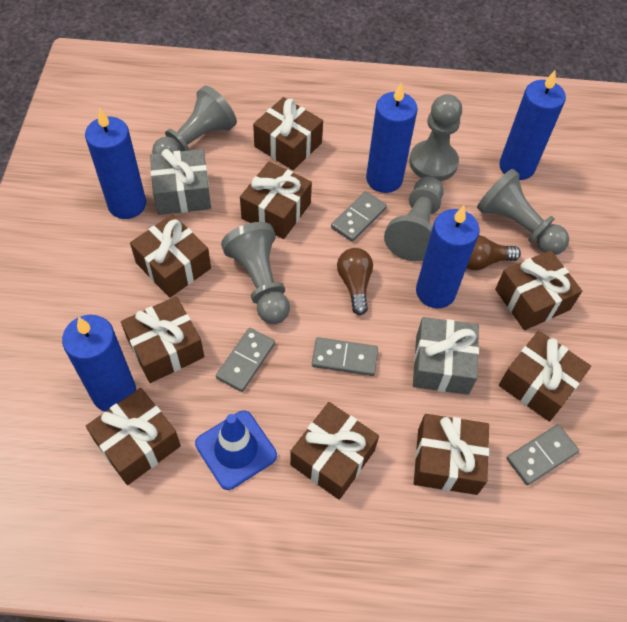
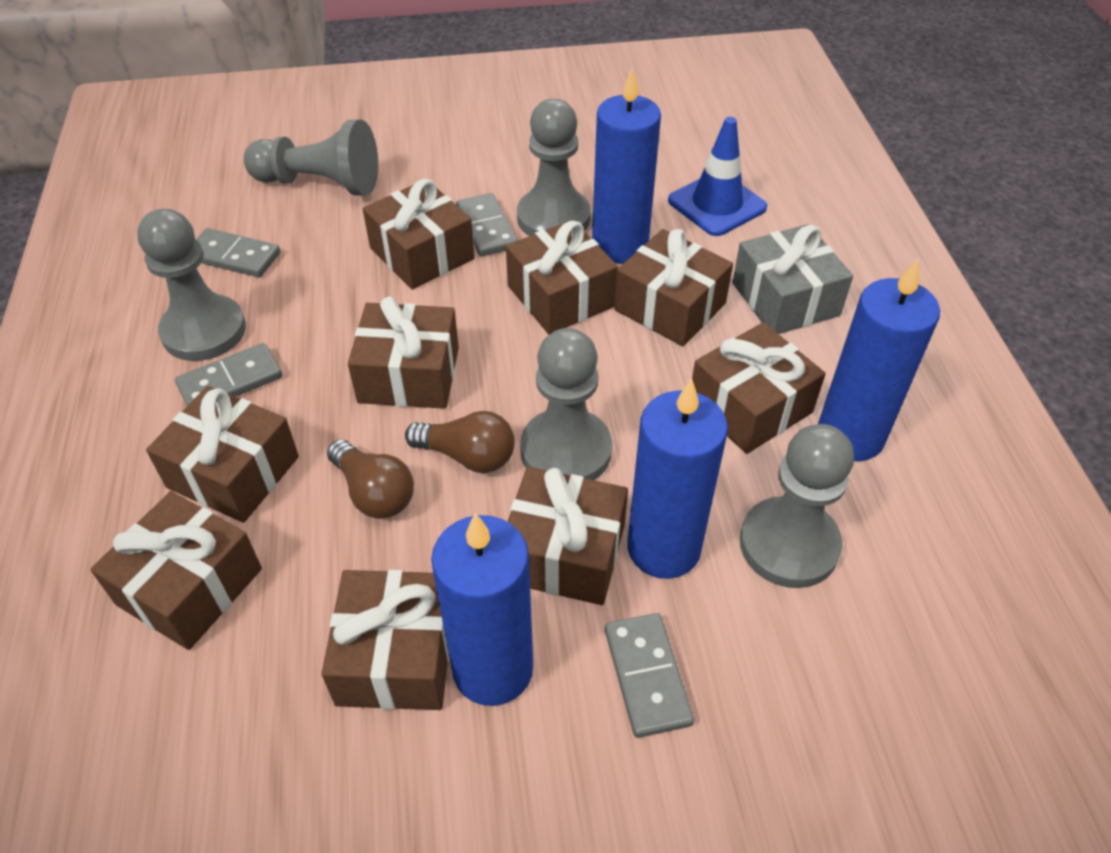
blue candle: 5 -> 4
grey gift: 2 -> 1

